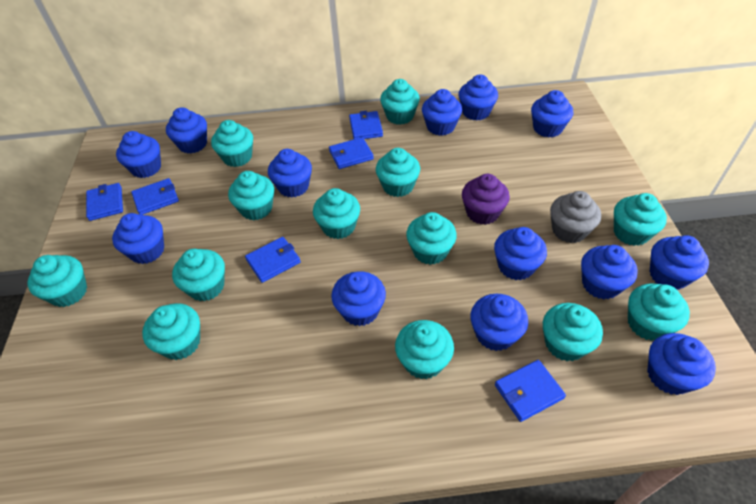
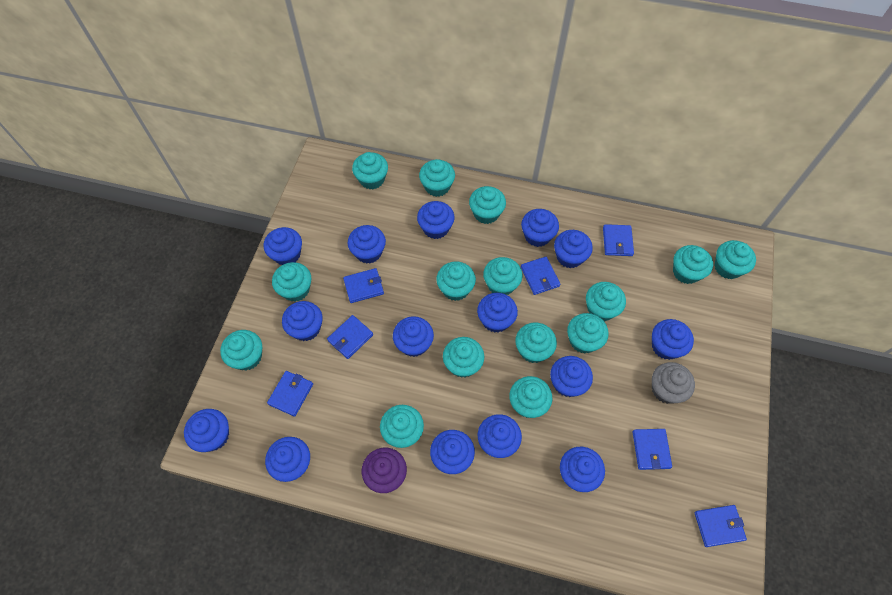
blue cupcake: 13 -> 15
blue wallet: 6 -> 7
turquoise cupcake: 13 -> 15

